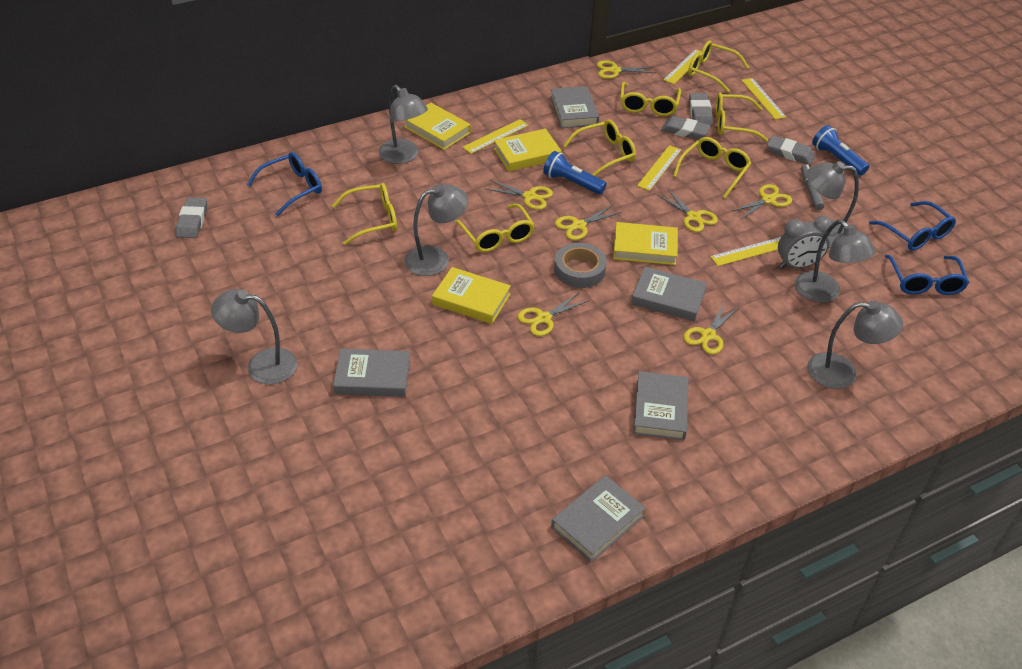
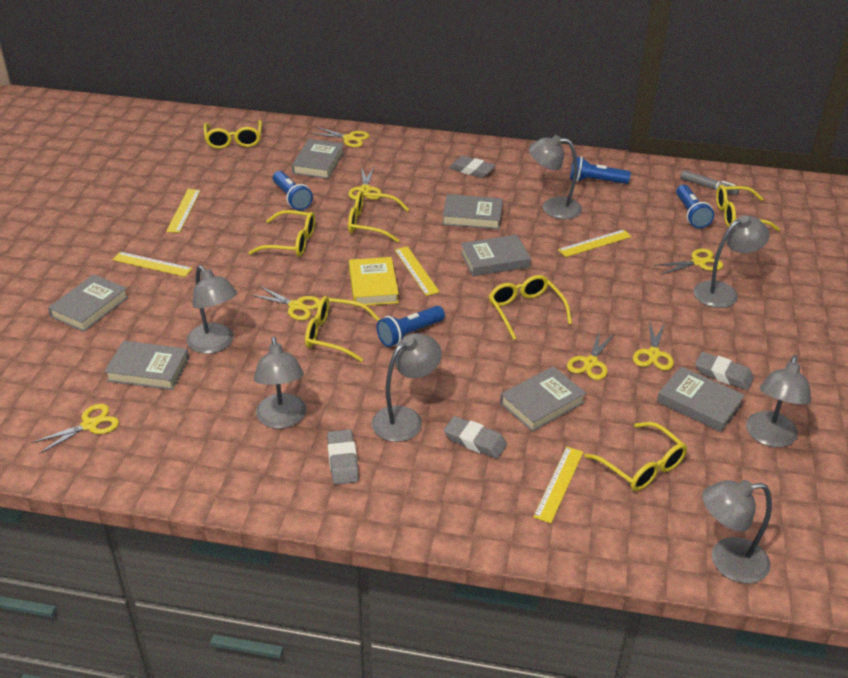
blue flashlight: 2 -> 4
blue glasses: 3 -> 0
grey book: 5 -> 7
grey clock: 1 -> 0
grey lamp: 6 -> 7
grey tape: 1 -> 0
yellow book: 4 -> 1

